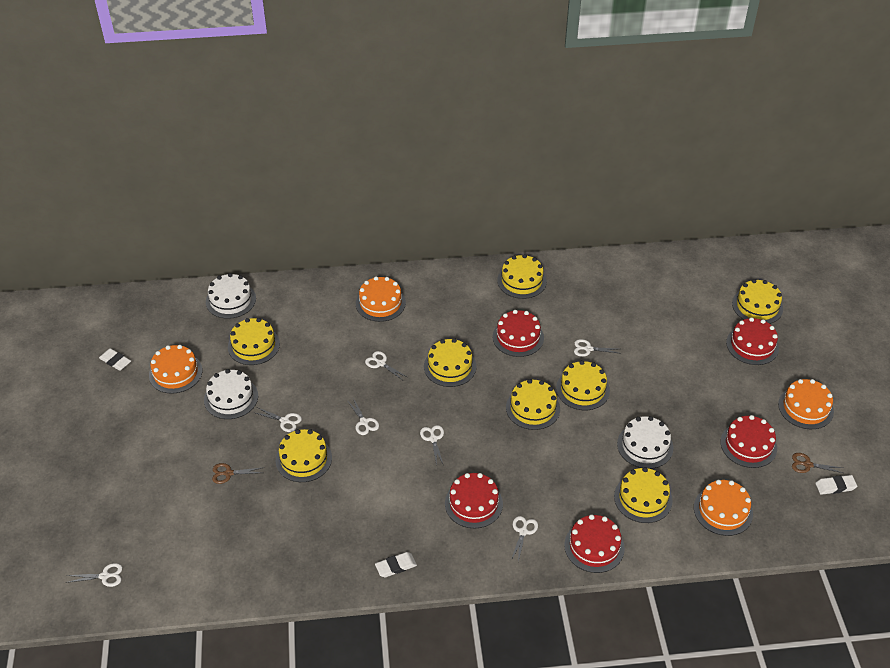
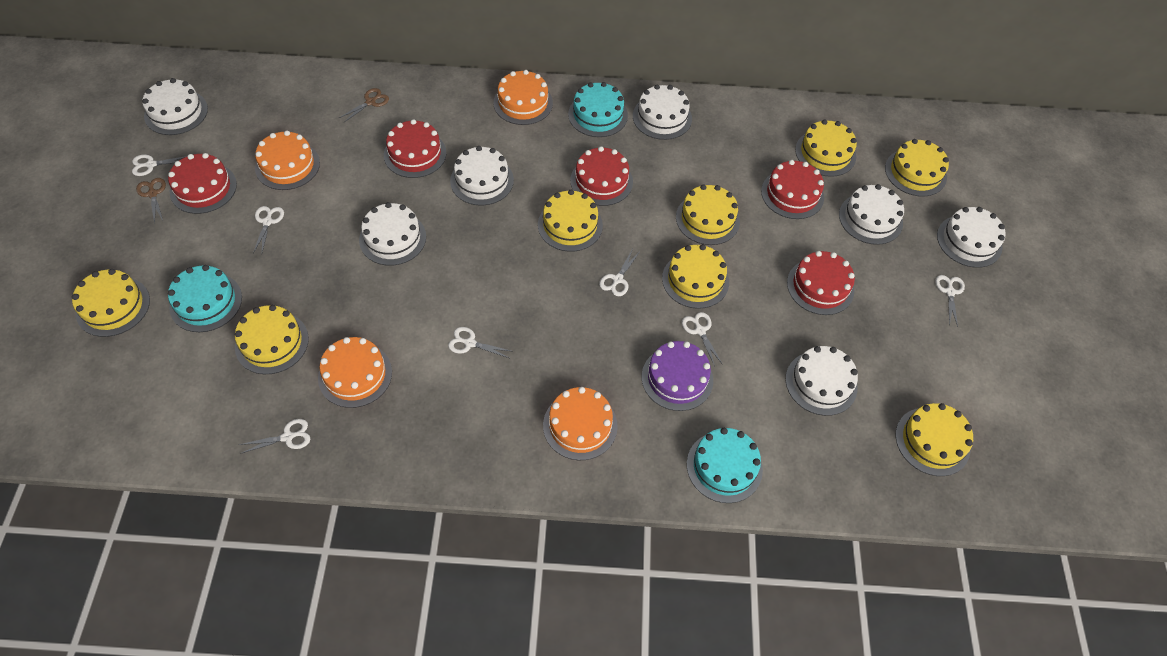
purple cake: 0 -> 1
turquoise cake: 0 -> 3
white cake: 3 -> 7
white eraser: 3 -> 0

